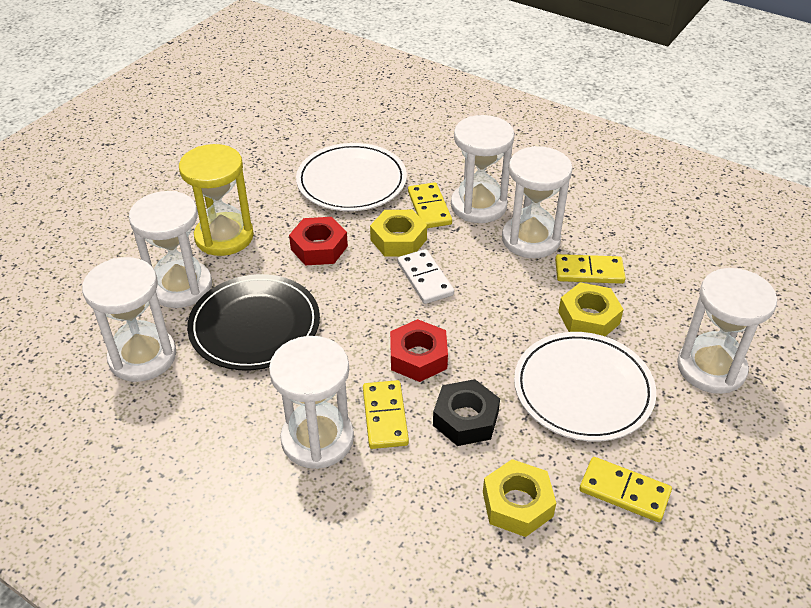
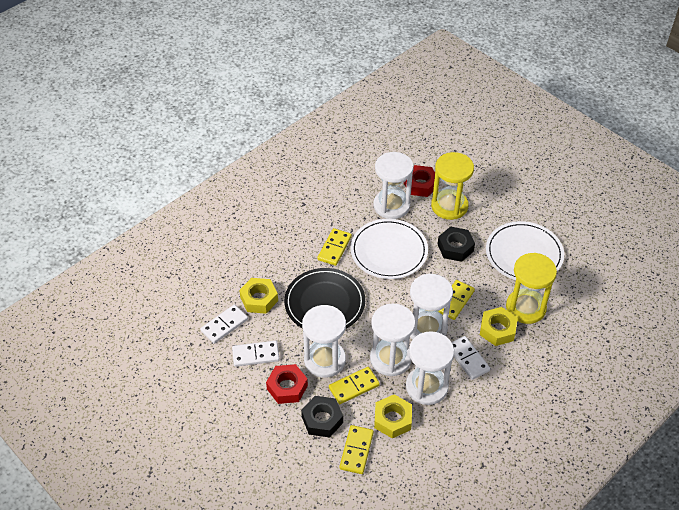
black nut: 1 -> 2
white domino: 1 -> 3
white hourglass: 6 -> 5
yellow hourglass: 1 -> 2

